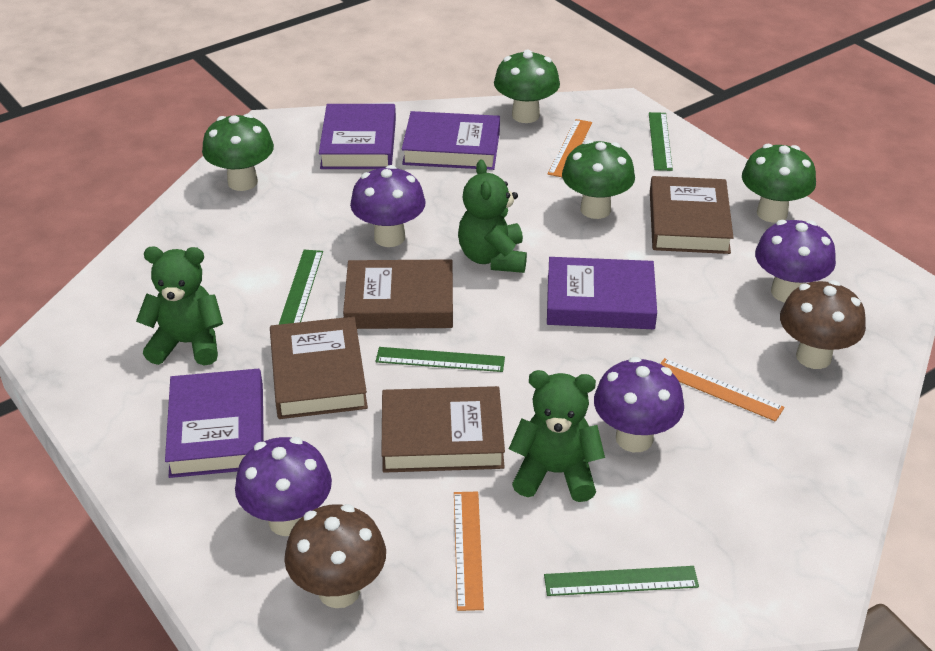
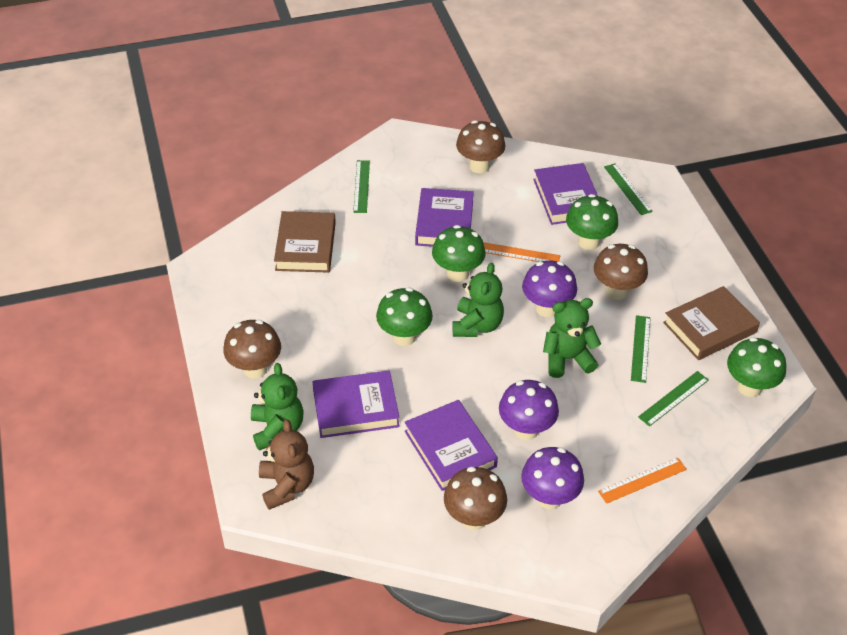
brown book: 4 -> 2
brown mushroom: 2 -> 4
brown teddy bear: 0 -> 1
orange ruler: 3 -> 2
purple mushroom: 4 -> 3

